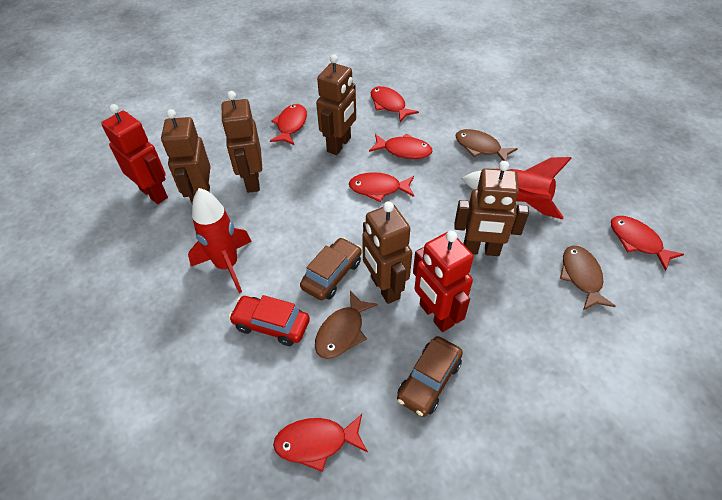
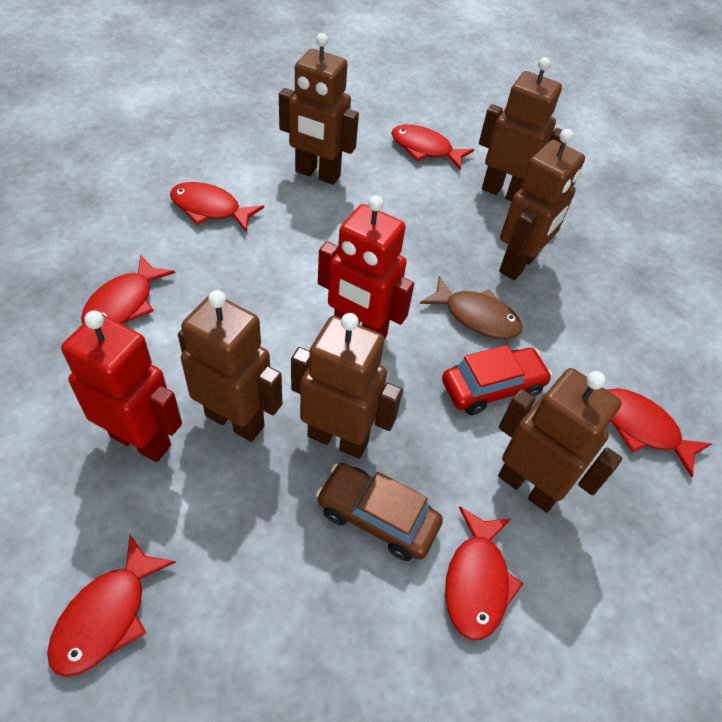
brown car: 2 -> 1
brown fish: 3 -> 1
brown robot: 5 -> 6
red rocket: 2 -> 0

